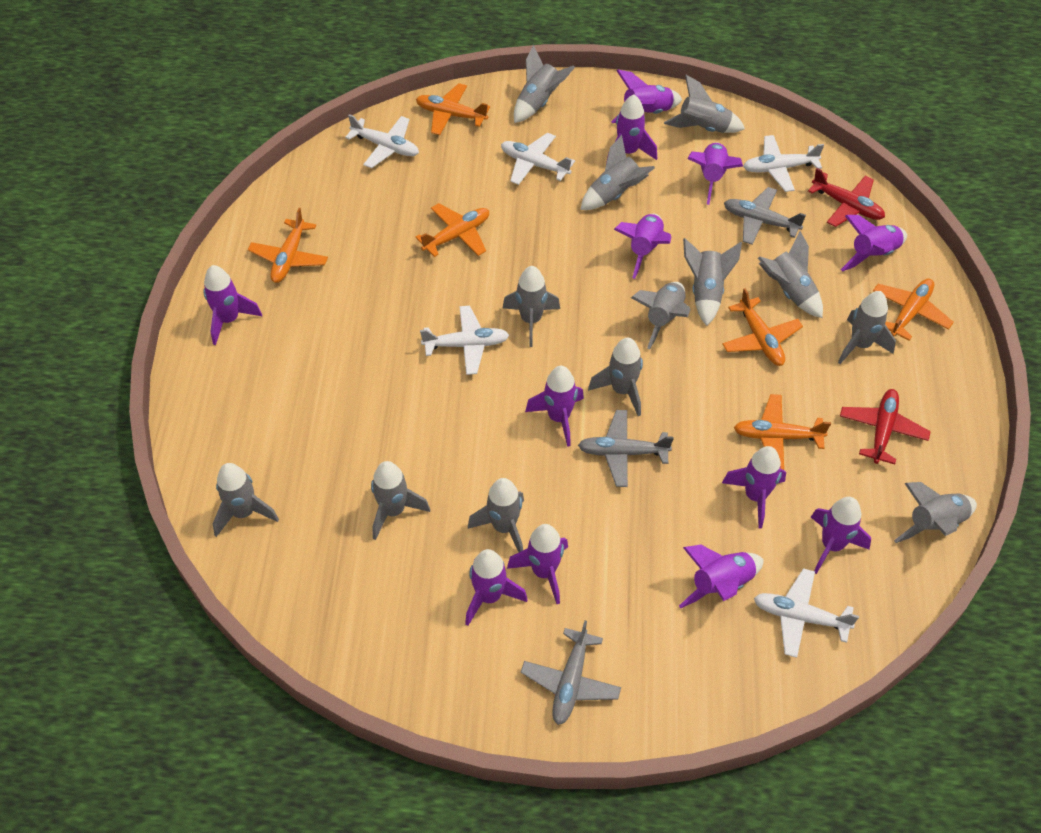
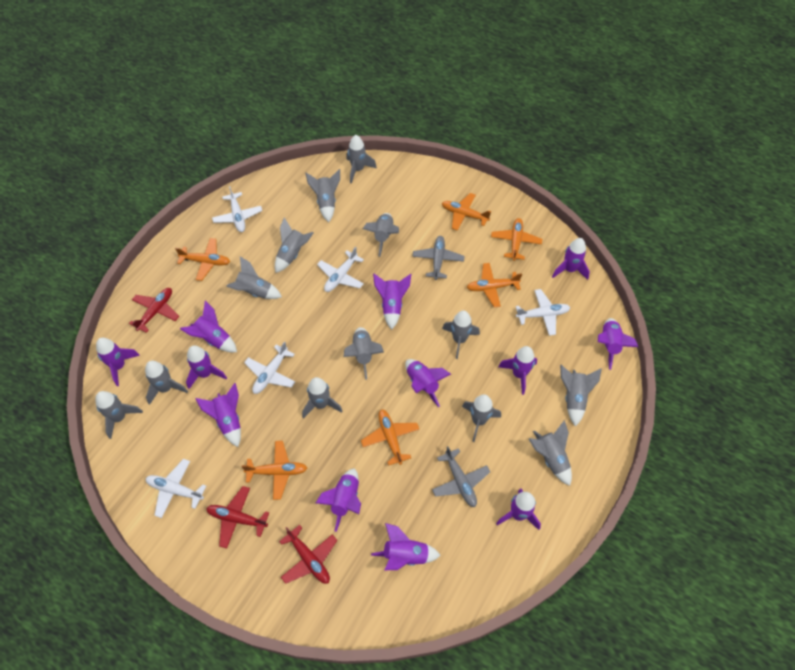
grey plane: 3 -> 2
red plane: 2 -> 3

